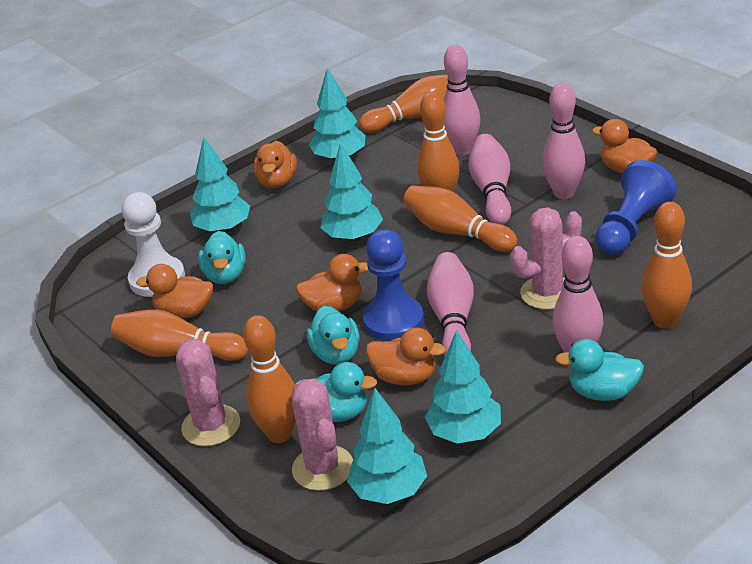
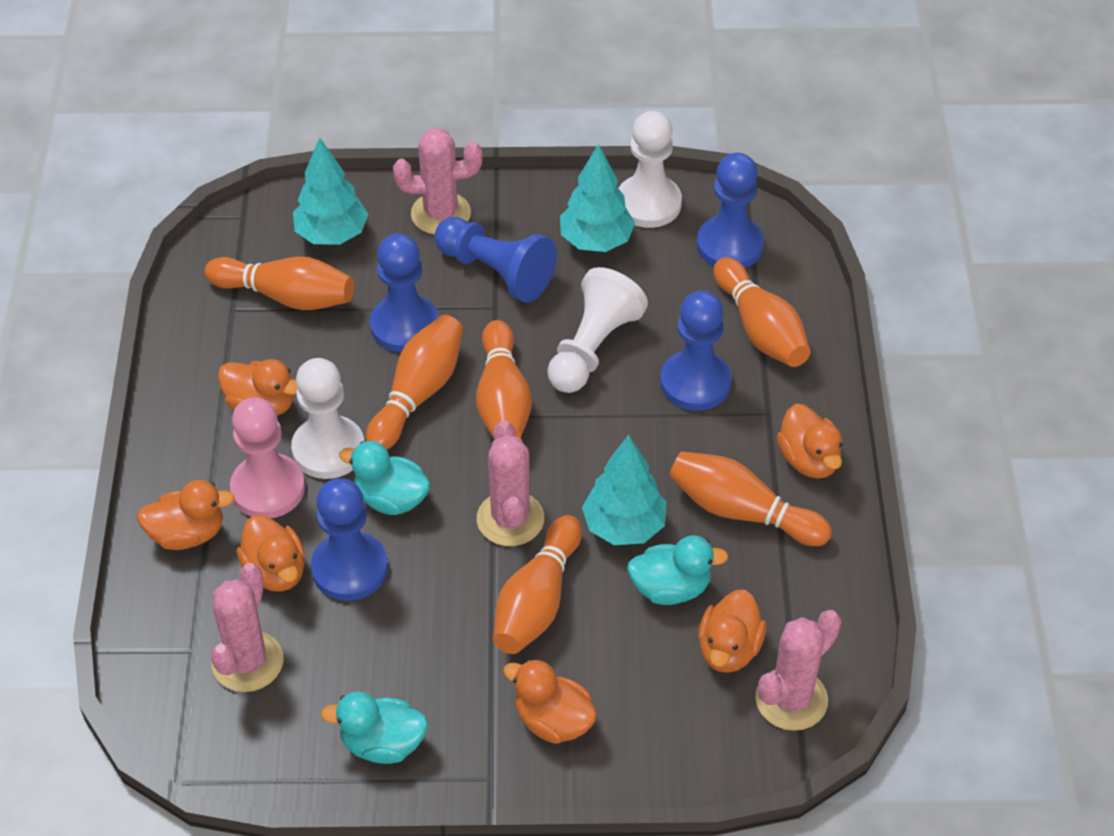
blue pawn: 2 -> 5
orange duck: 5 -> 6
pink bowling pin: 5 -> 0
pink cactus: 3 -> 4
pink pawn: 0 -> 1
turquoise duck: 4 -> 3
turquoise tree: 5 -> 3
white pawn: 1 -> 3

